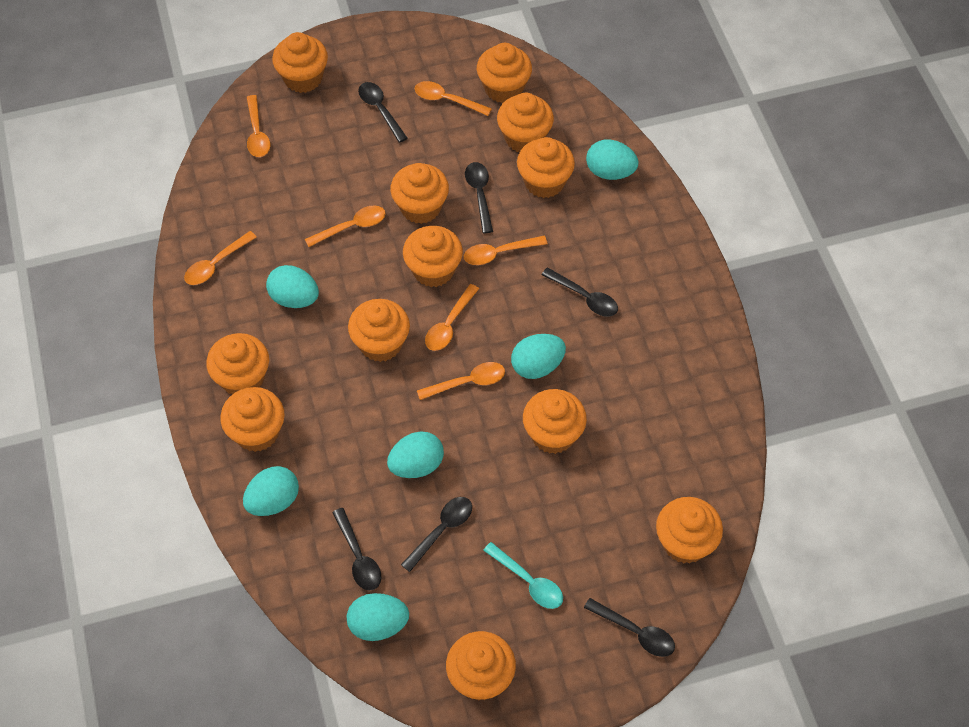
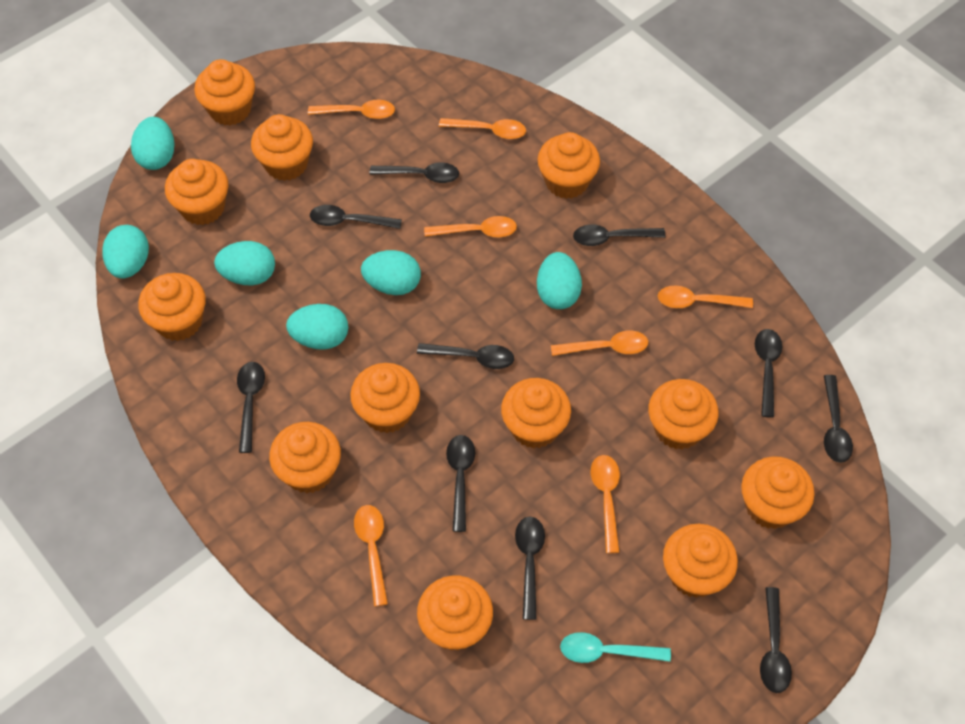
black spoon: 6 -> 10

